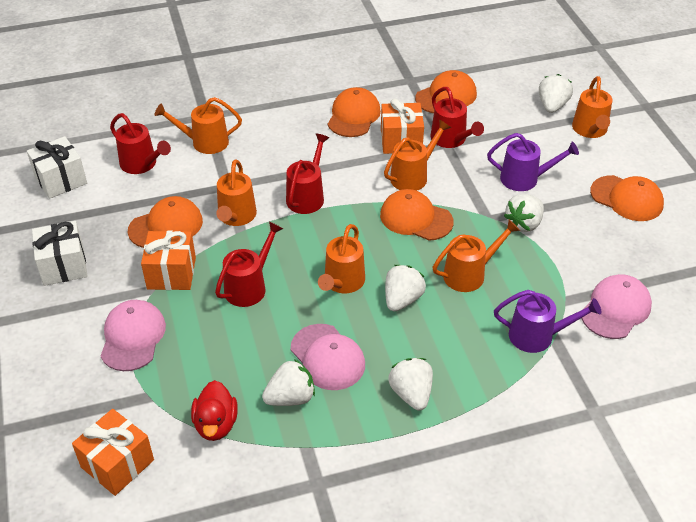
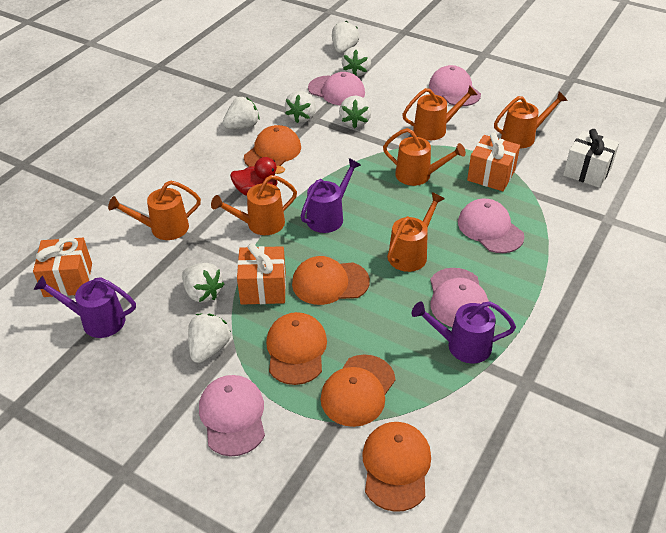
pink cap: 3 -> 5
purple watering can: 2 -> 3
red watering can: 4 -> 0
white gift: 2 -> 1
white strawberry: 5 -> 7

